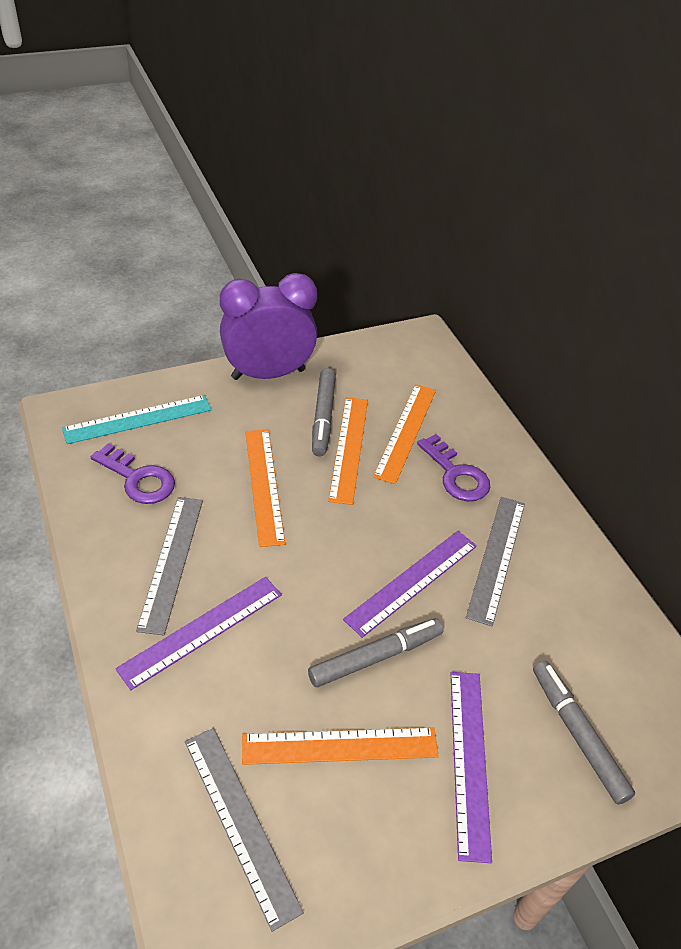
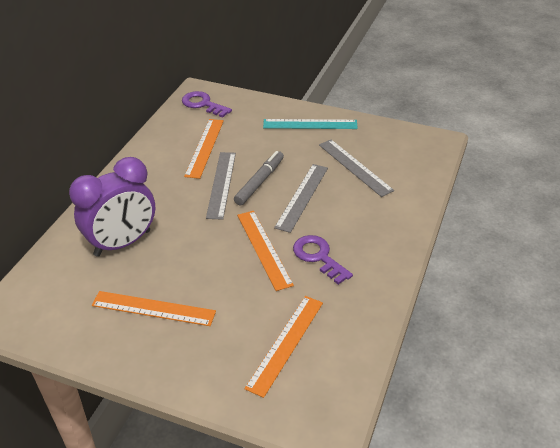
grey marker: 3 -> 1
purple ruler: 3 -> 0

